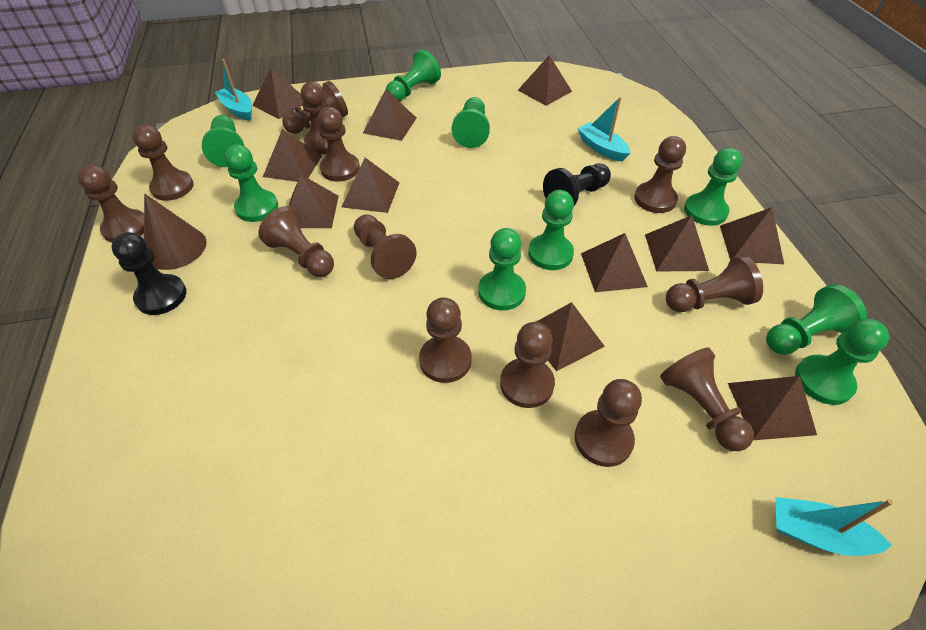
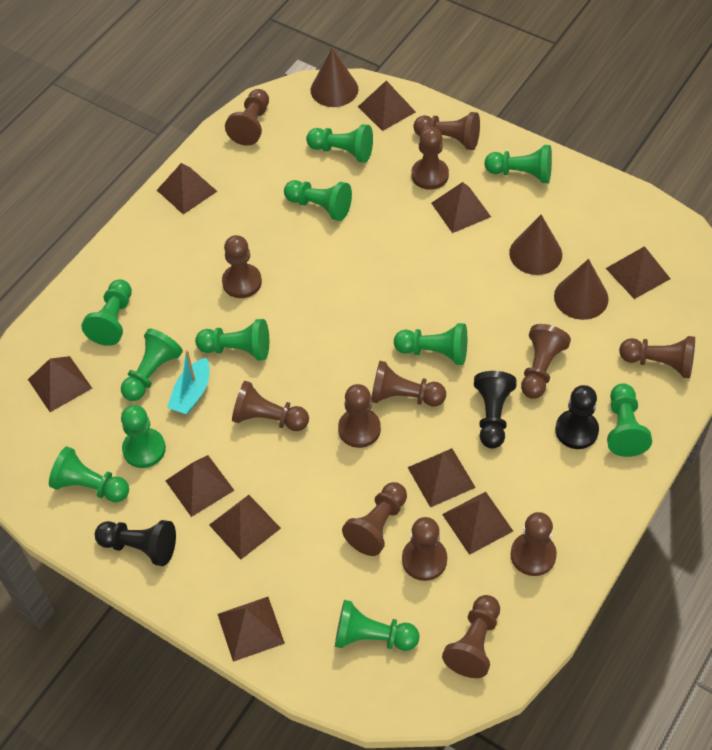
black pawn: 2 -> 3
brown cone: 1 -> 3
brown pyramid: 11 -> 10
green pawn: 9 -> 11
turquoise boat: 3 -> 1

